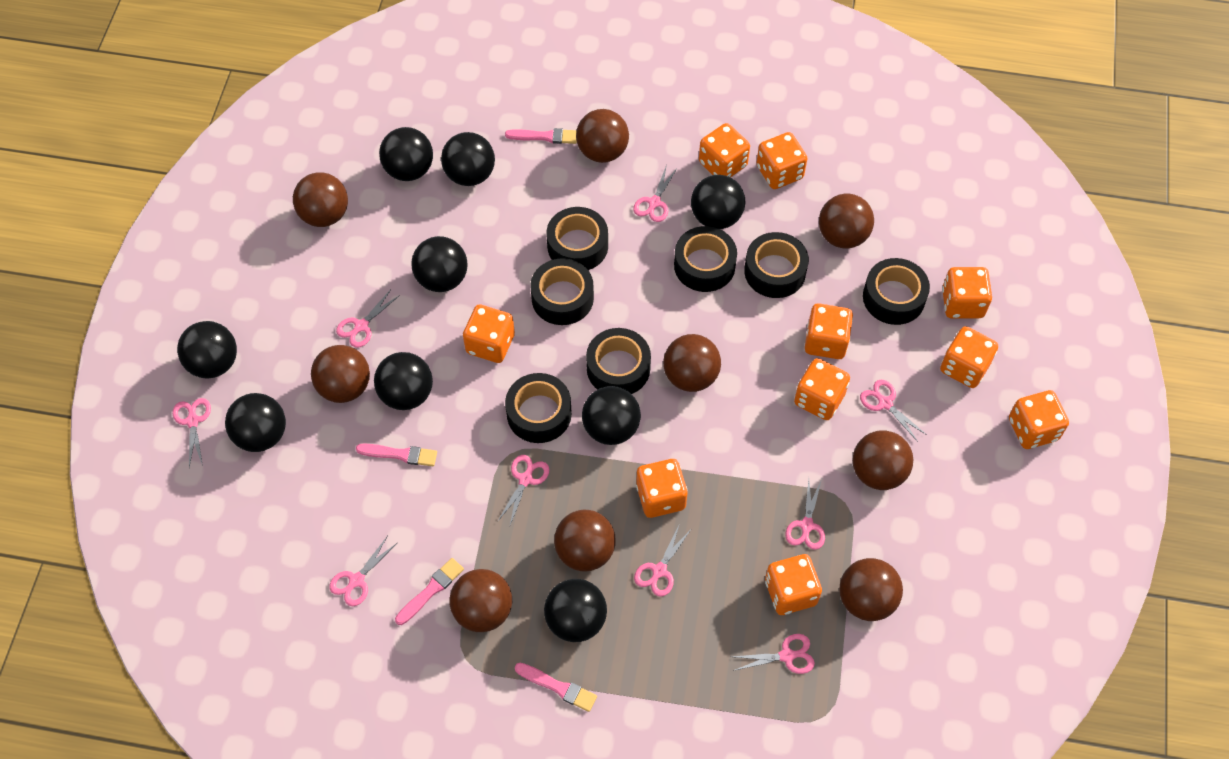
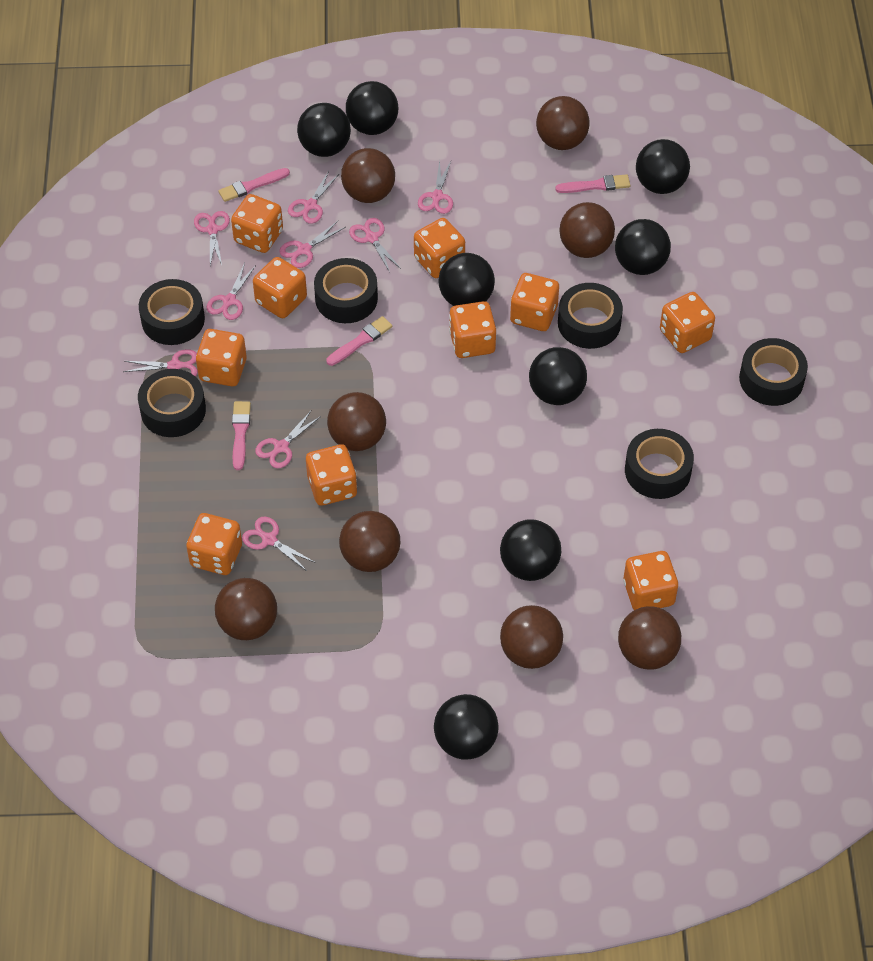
black ball: 9 -> 8
black tape: 7 -> 6
brown ball: 9 -> 8

